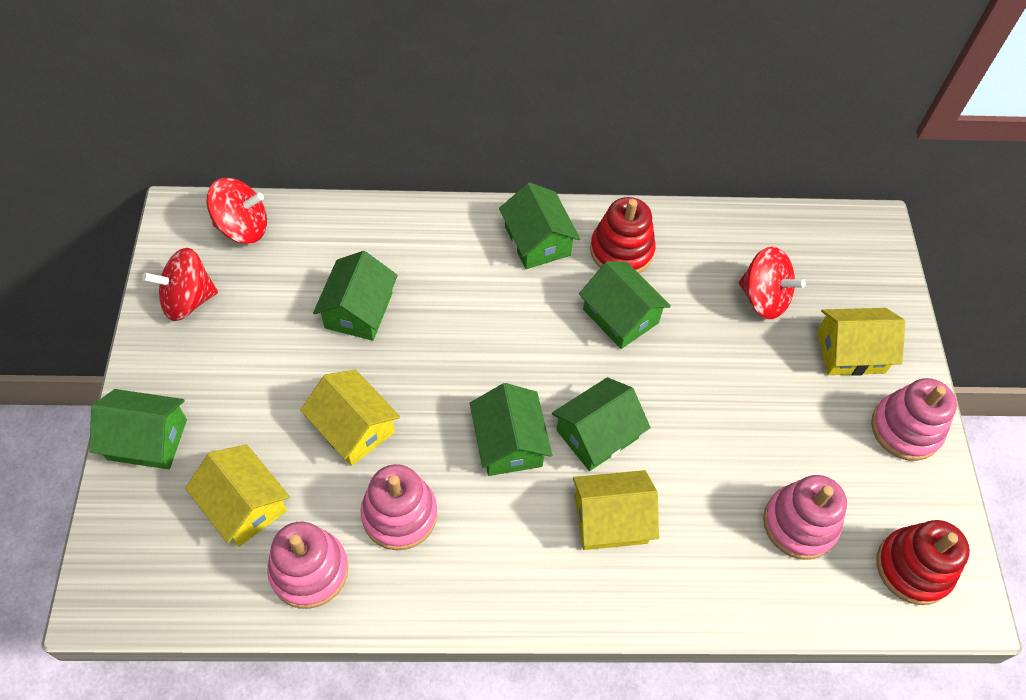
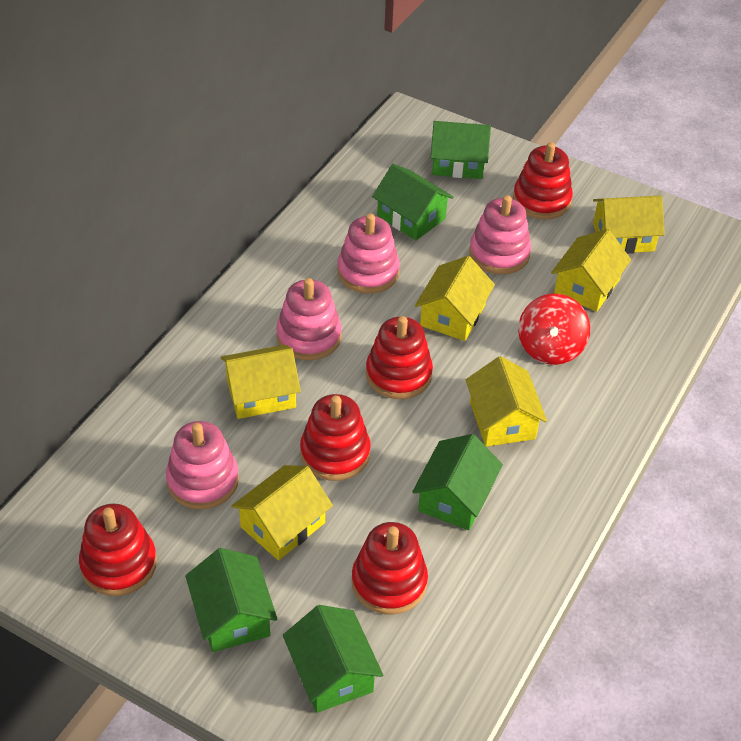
green house: 6 -> 5
red spinning top: 3 -> 1
red stacking toy: 2 -> 5
yellow house: 4 -> 6

